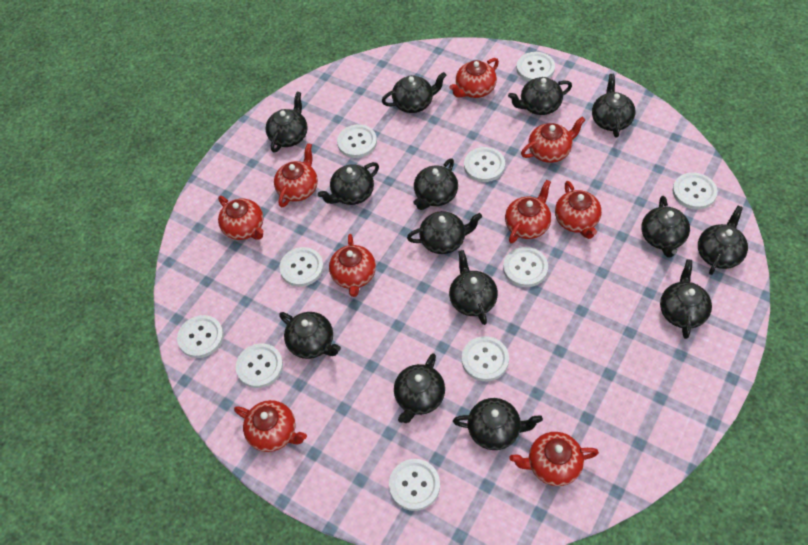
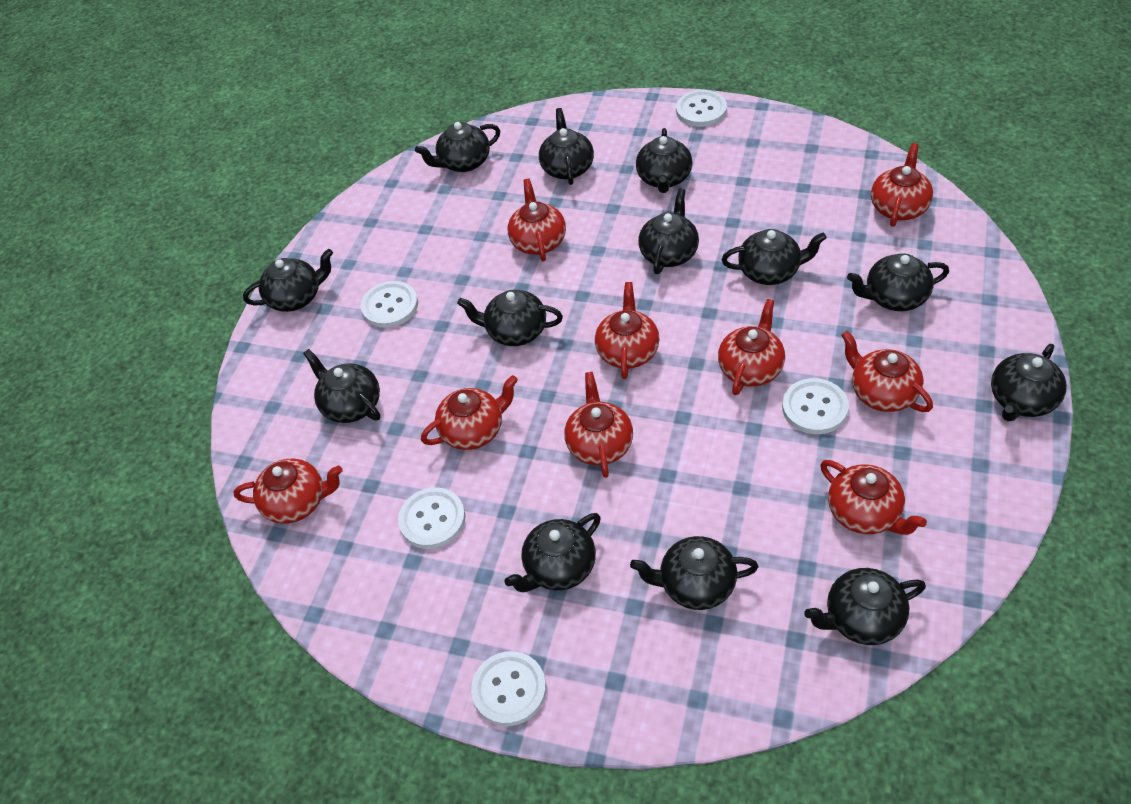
black teapot: 14 -> 13
white button: 10 -> 5

